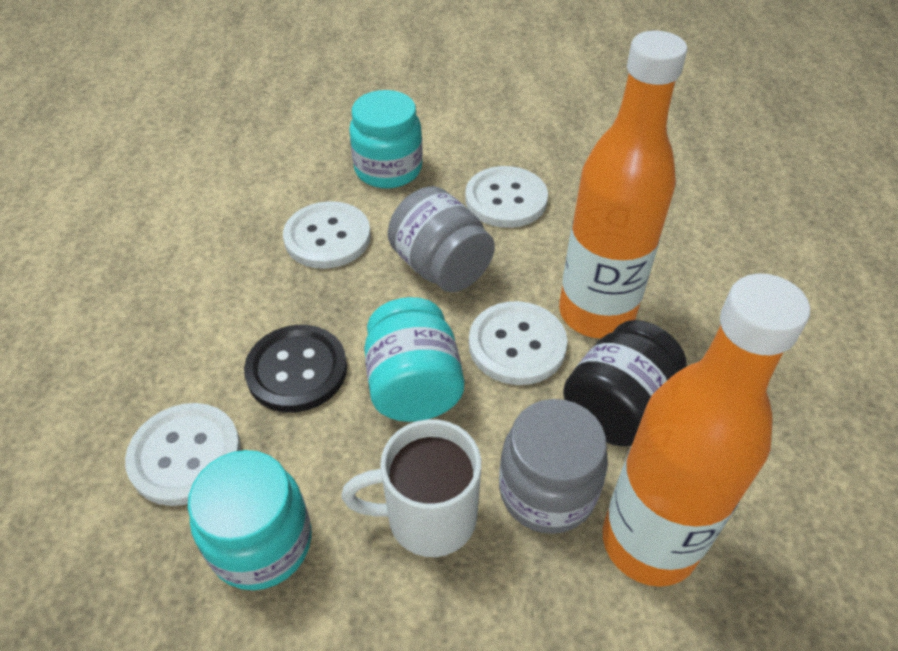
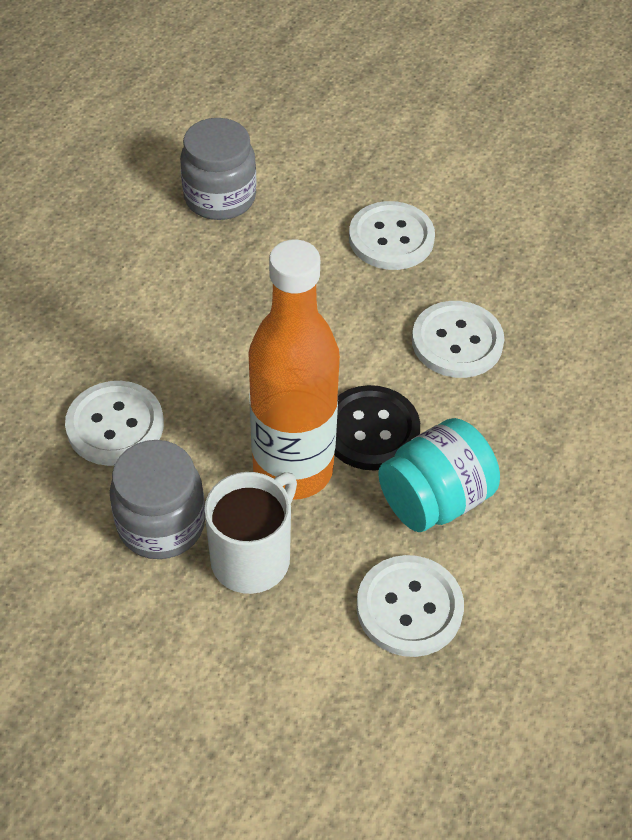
black jar: 1 -> 0
orange bottle: 2 -> 1
turquoise jar: 3 -> 1

